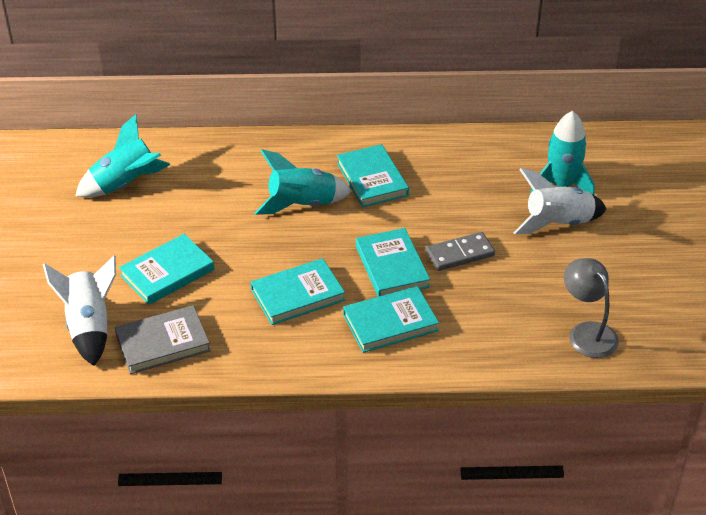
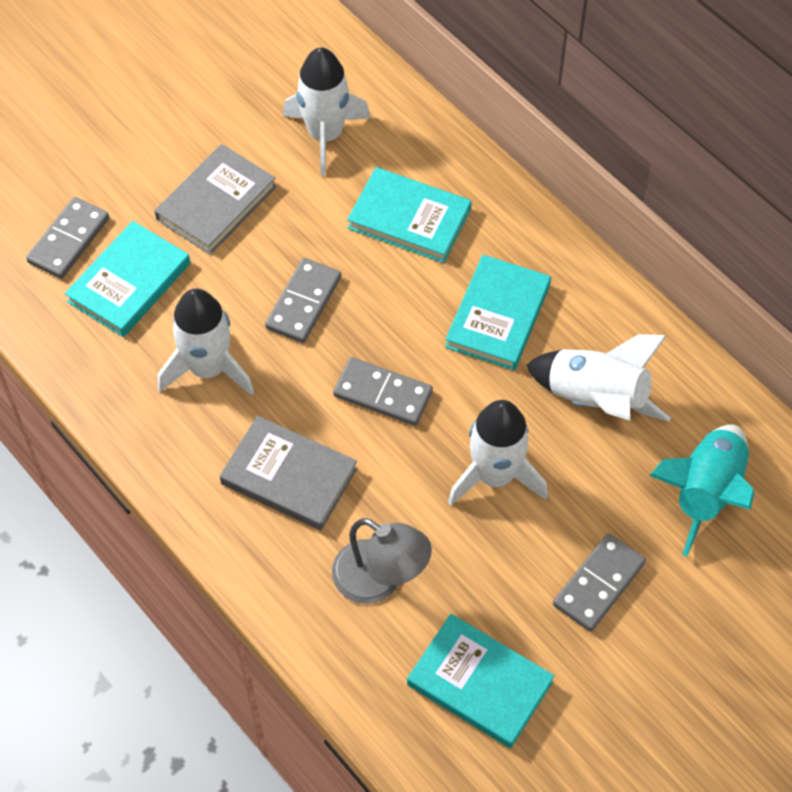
grey book: 1 -> 2
grey domino: 1 -> 4
turquoise book: 5 -> 4
turquoise rocket: 3 -> 1
white rocket: 2 -> 4

